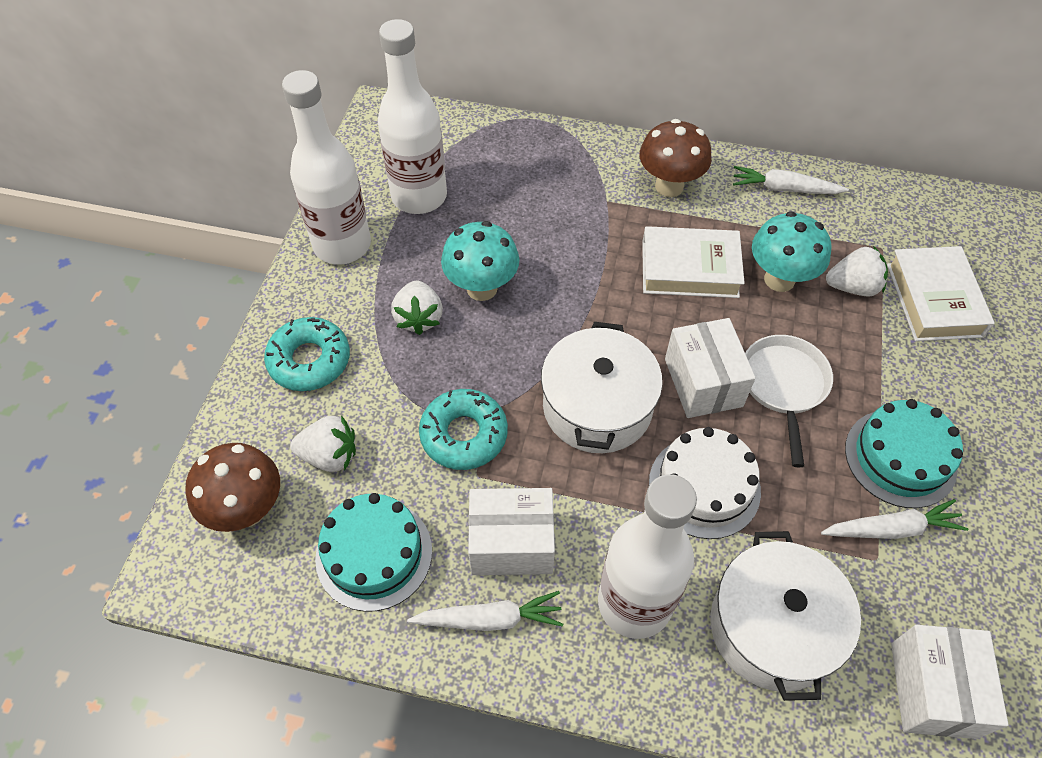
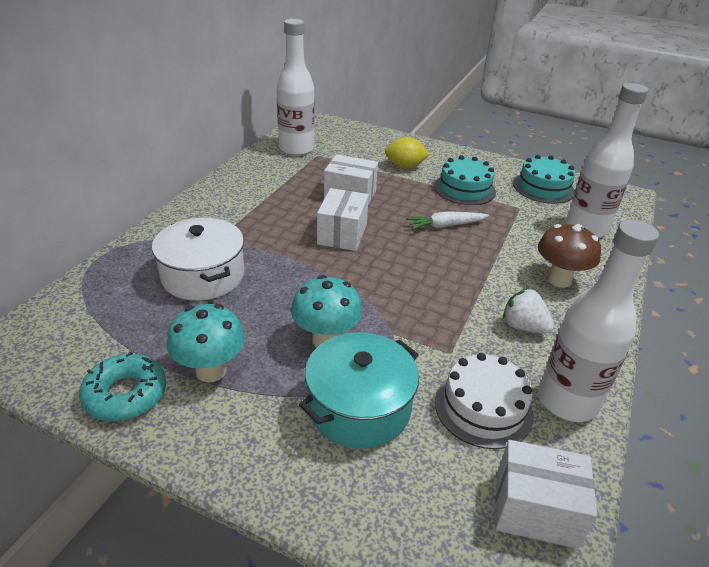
brown mushroom: 2 -> 1
turquoise donut: 2 -> 1
turquoise pot: 0 -> 1
white book: 2 -> 0
white carrot: 3 -> 1
white pan: 1 -> 0
white pot: 2 -> 1
white strawberry: 3 -> 1
yellow lemon: 0 -> 1

